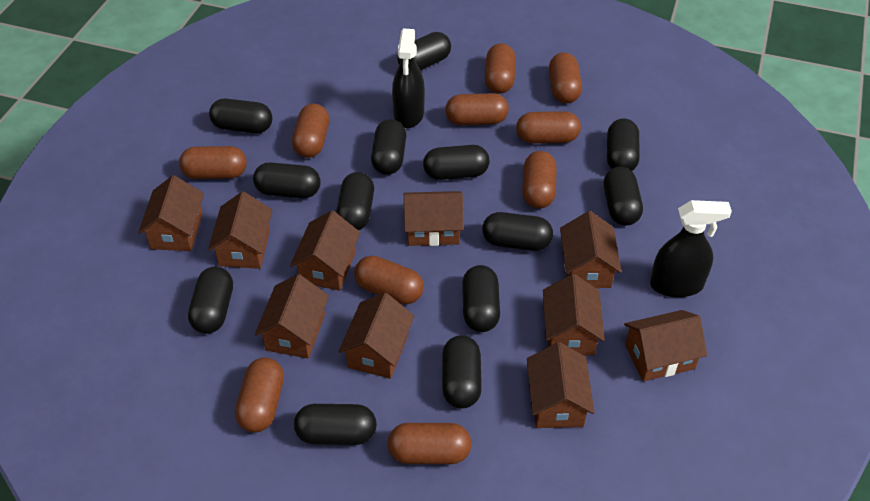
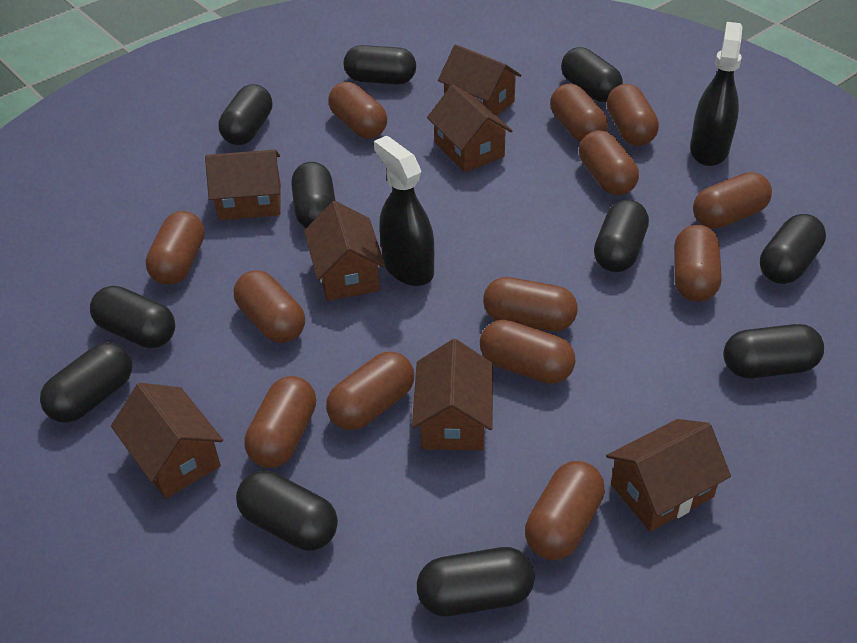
black capsule: 13 -> 11
brown capsule: 10 -> 13
brown house: 10 -> 7

